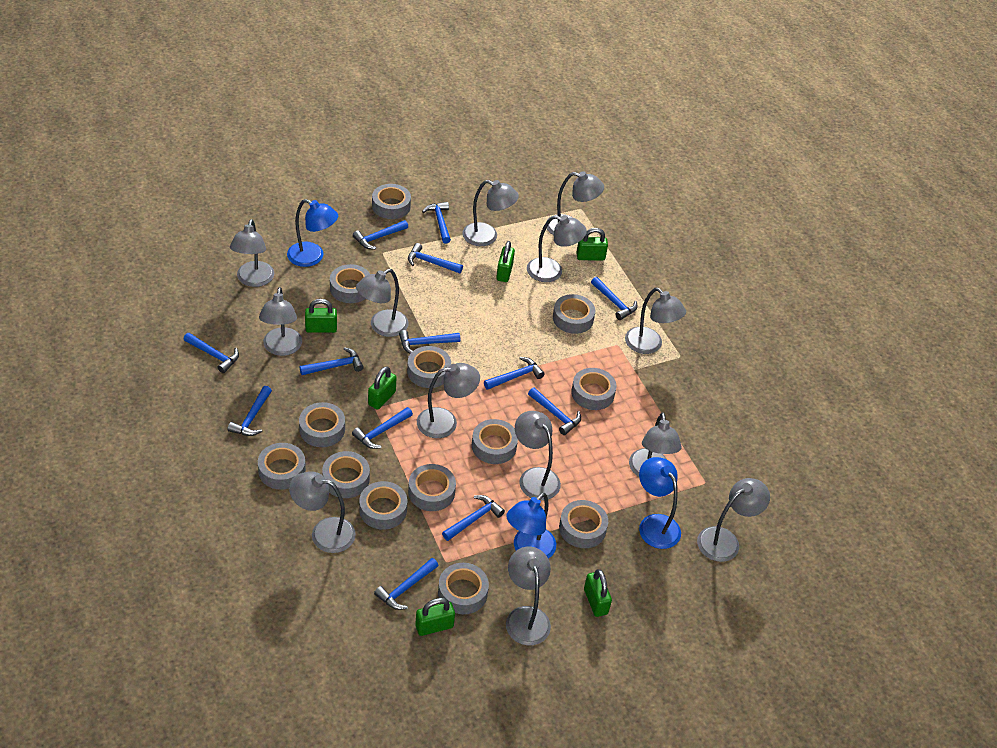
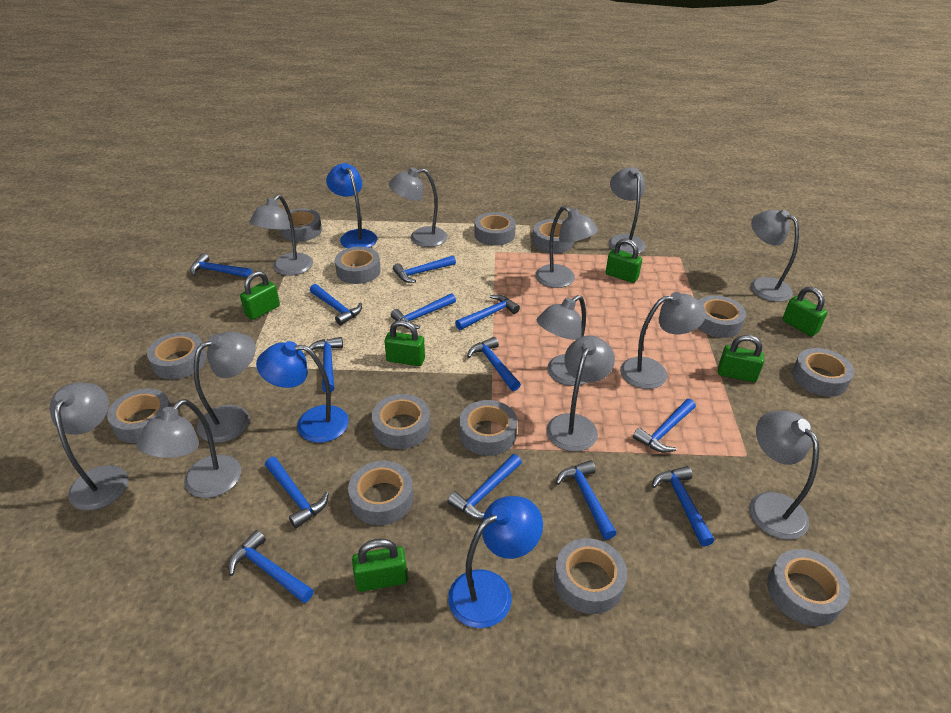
grey lamp: 13 -> 12

